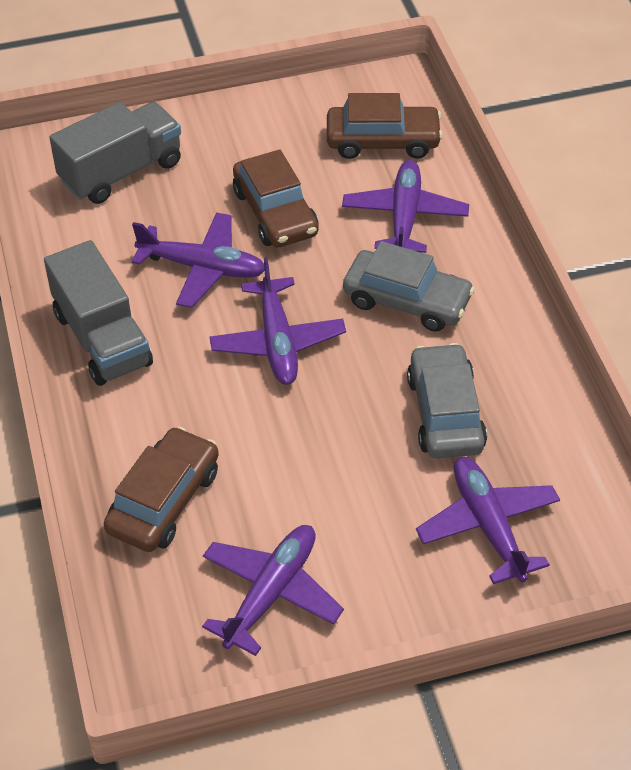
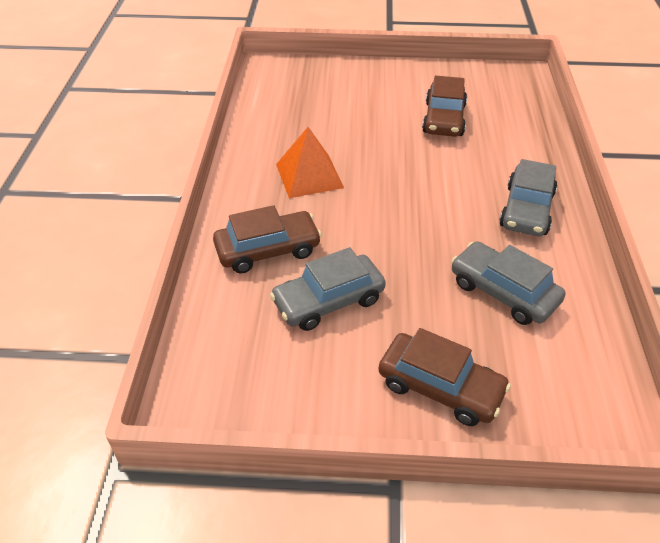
grey car: 2 -> 3
grey truck: 2 -> 0
orange pyramid: 0 -> 1
purple plane: 5 -> 0

